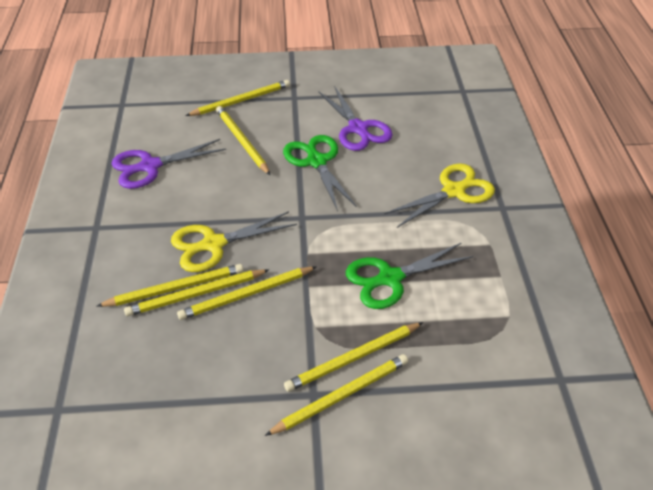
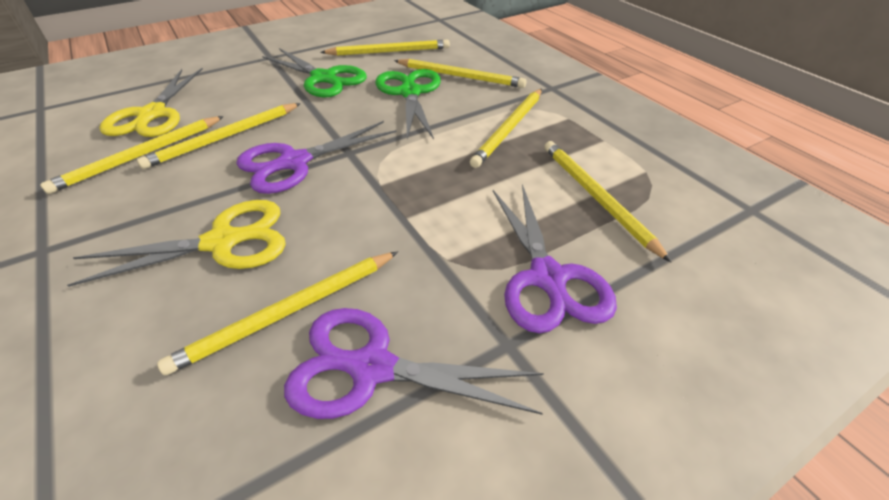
purple scissors: 2 -> 3

